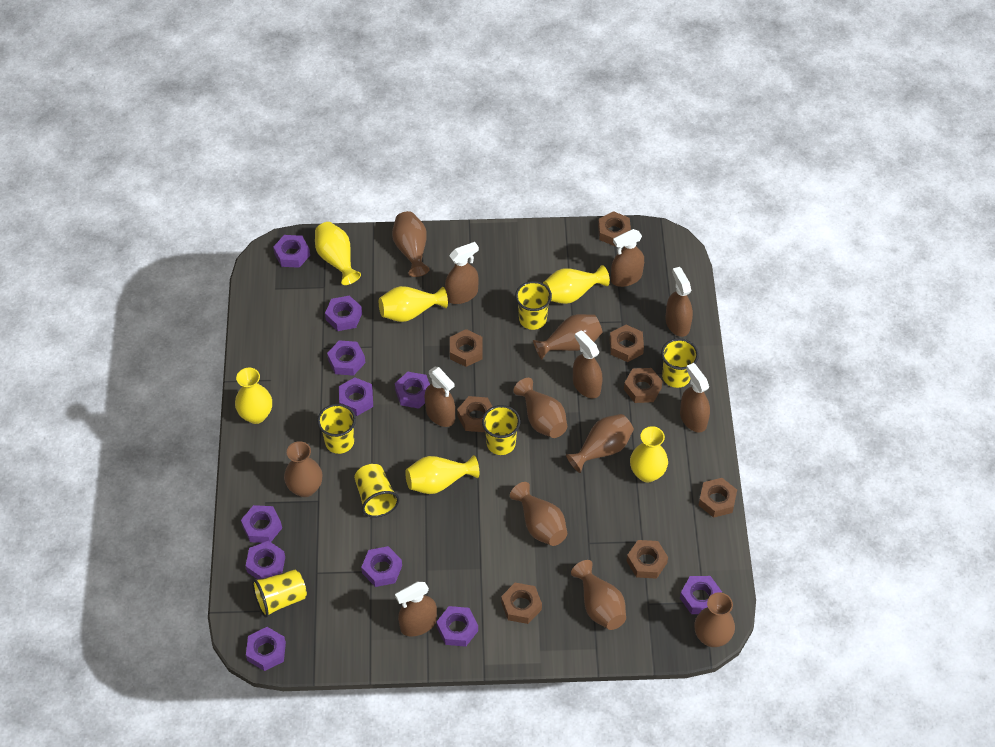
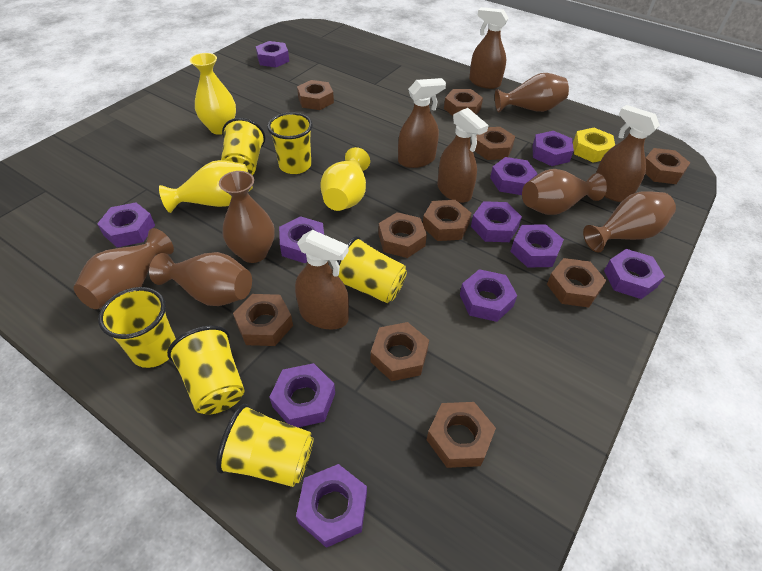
brown nut: 8 -> 10
brown spray bottle: 7 -> 5
brown vase: 8 -> 6
yellow nut: 0 -> 1
yellow vase: 6 -> 3

